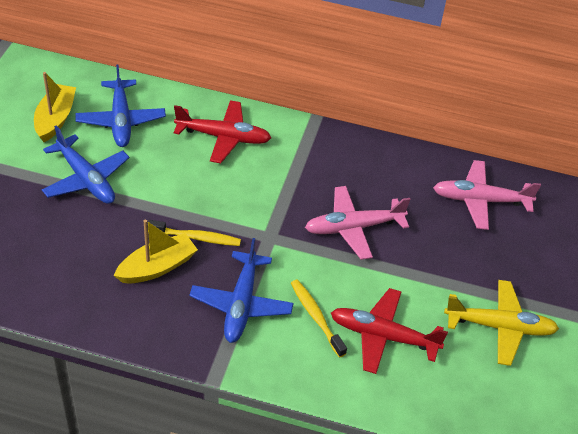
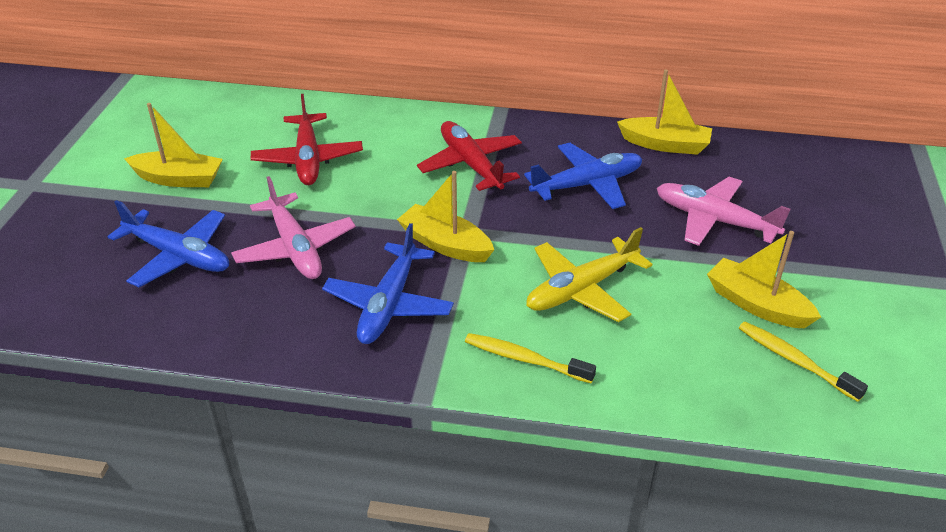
yellow boat: 2 -> 4

